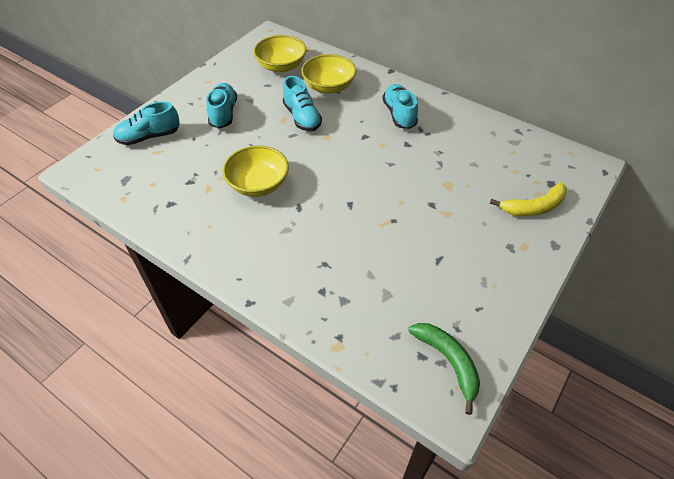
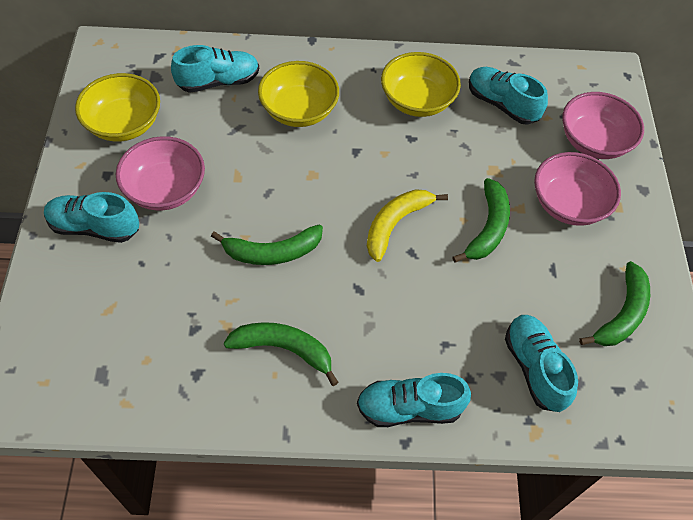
green banana: 1 -> 4
pink bowl: 0 -> 3
turquoise shoe: 4 -> 5

